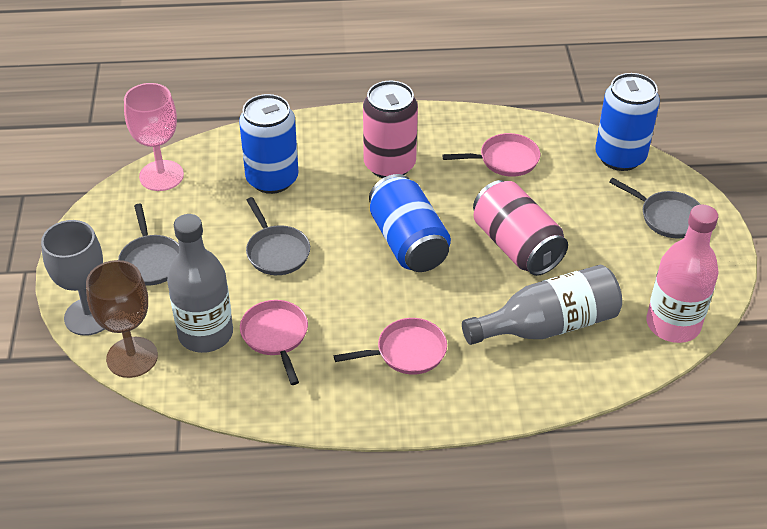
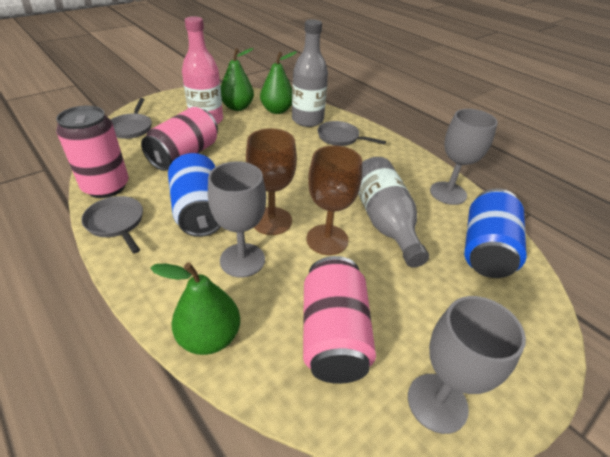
blue can: 3 -> 2
brown goblet: 1 -> 2
green pear: 0 -> 3
grey goblet: 1 -> 3
pink can: 2 -> 3
pink goblet: 1 -> 0
pink pan: 3 -> 0

